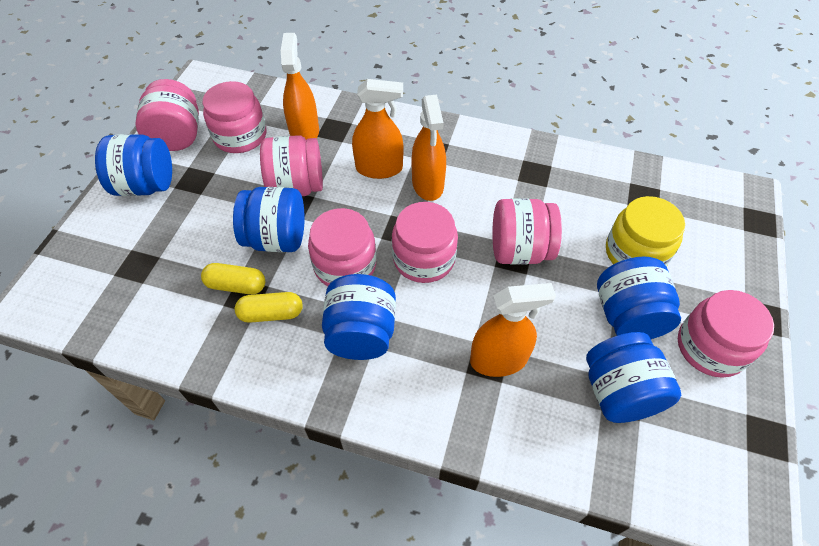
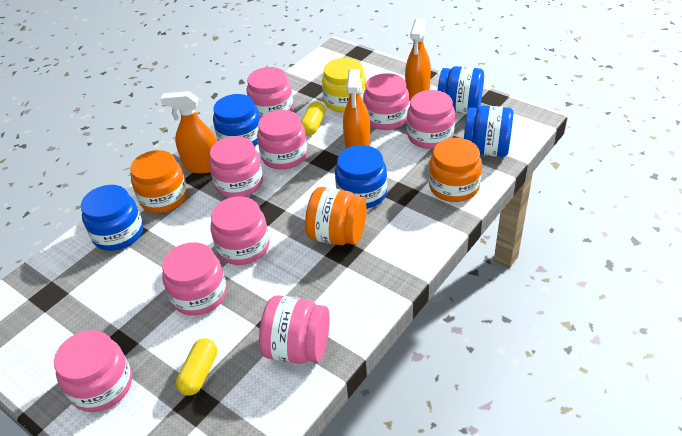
orange jar: 0 -> 3
orange spray bottle: 4 -> 3
pink jar: 7 -> 9

